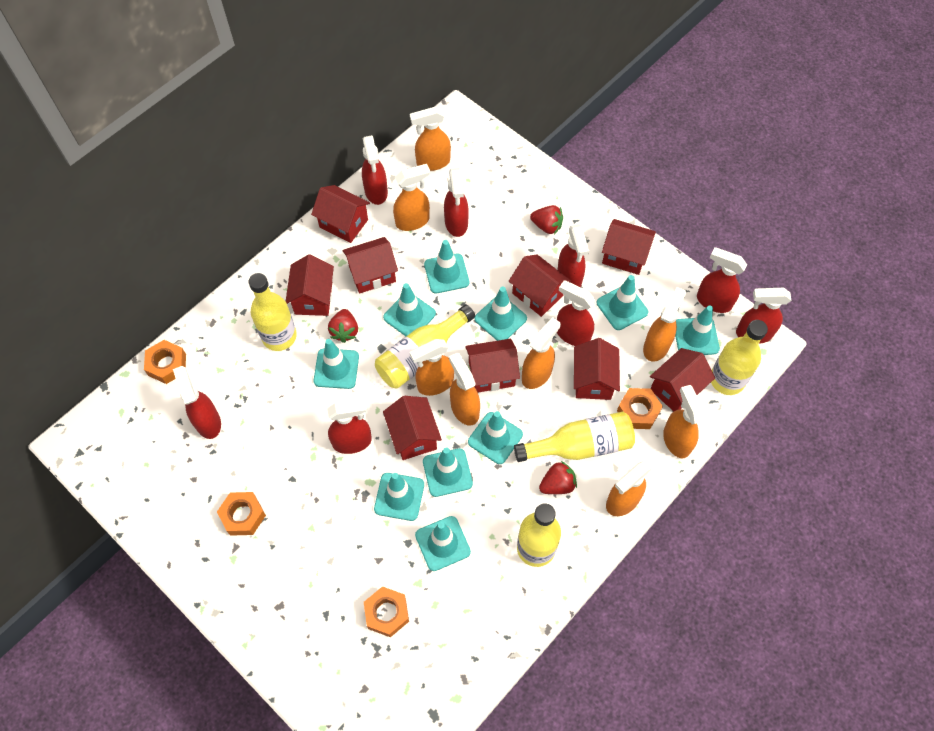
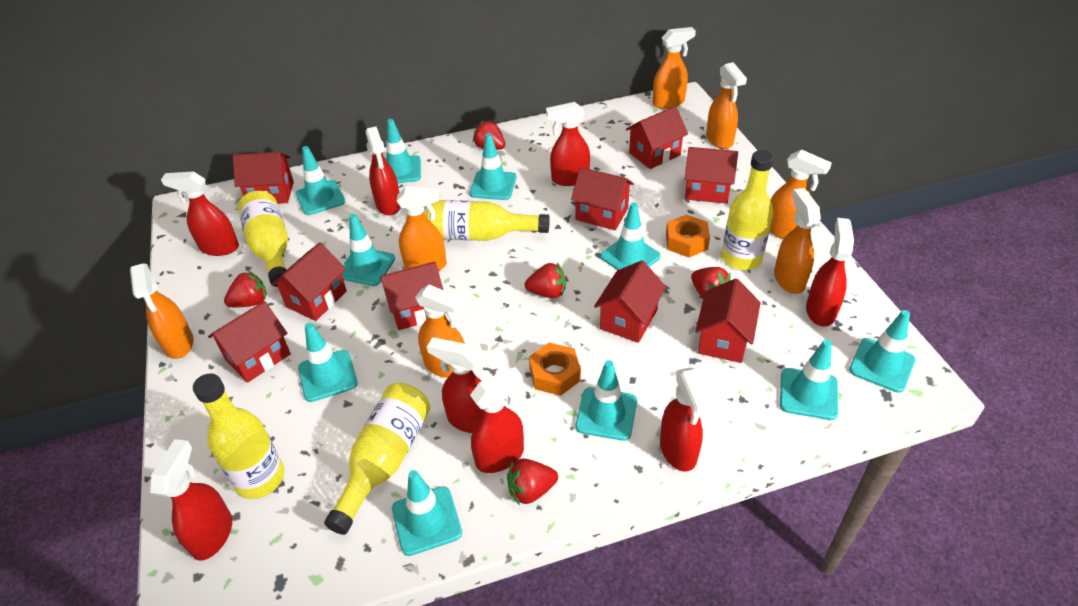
orange nut: 4 -> 2
orange spray bottle: 8 -> 7
red strawberry: 3 -> 5

